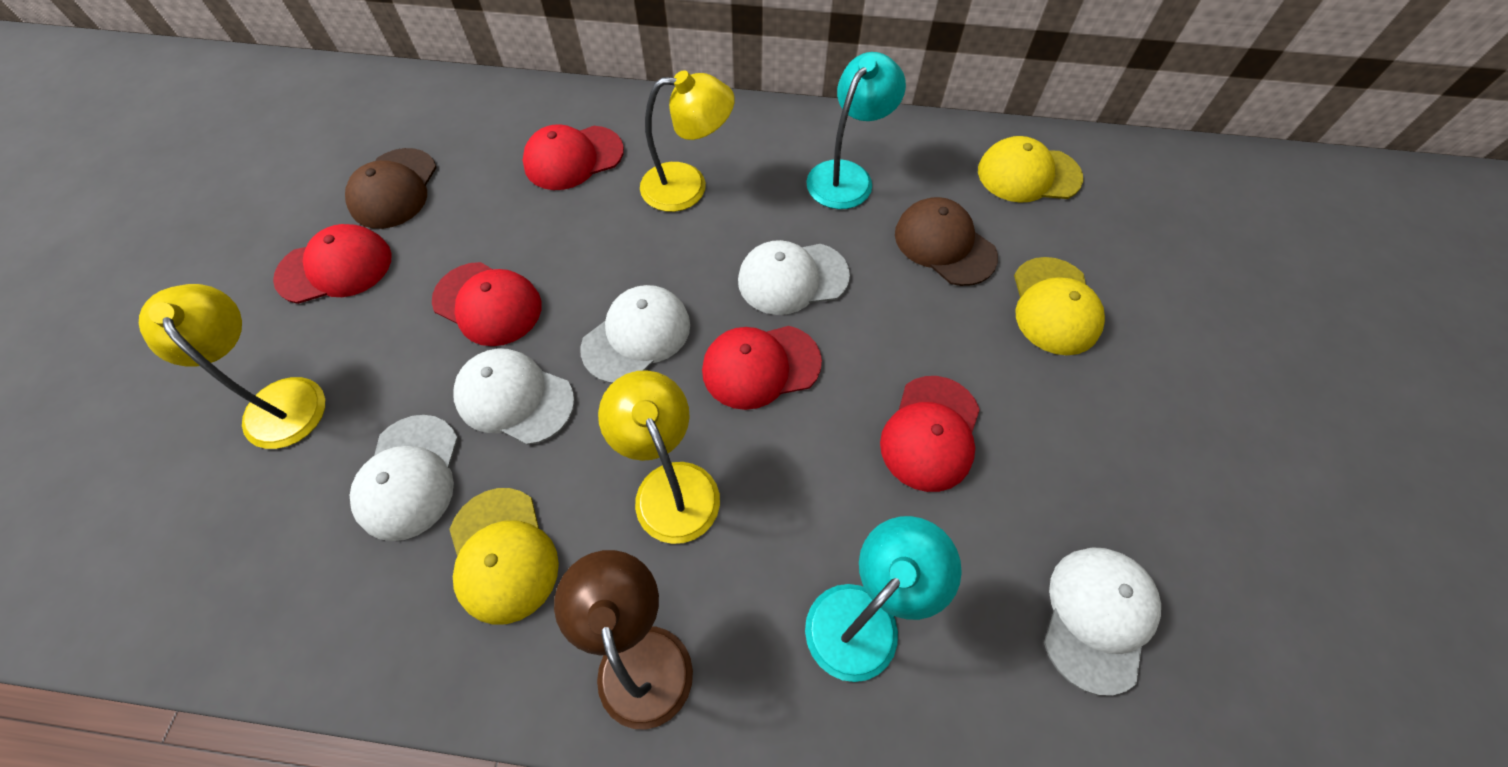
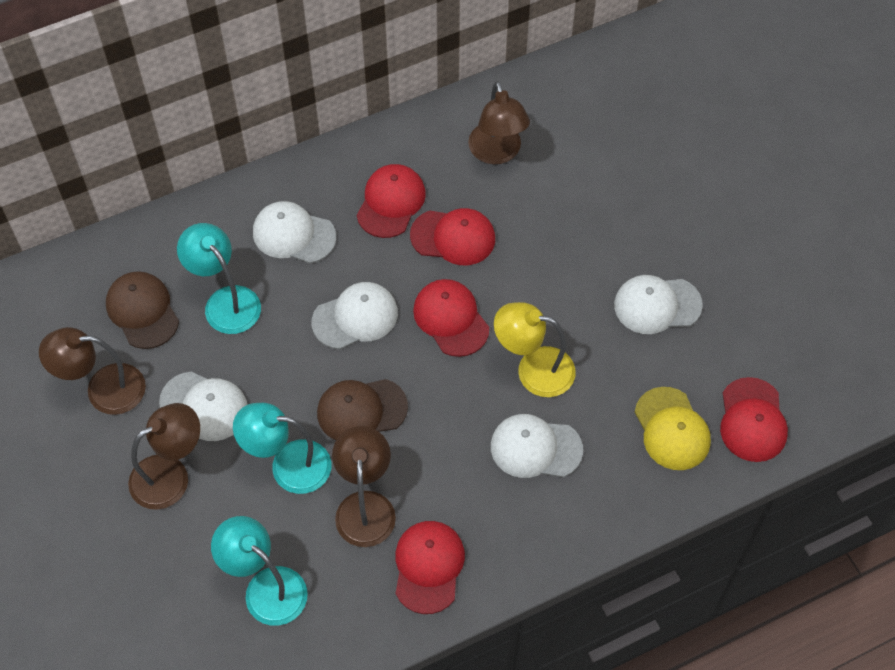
brown lamp: 1 -> 4
turquoise lamp: 2 -> 3
yellow cap: 3 -> 1
yellow lamp: 3 -> 1

